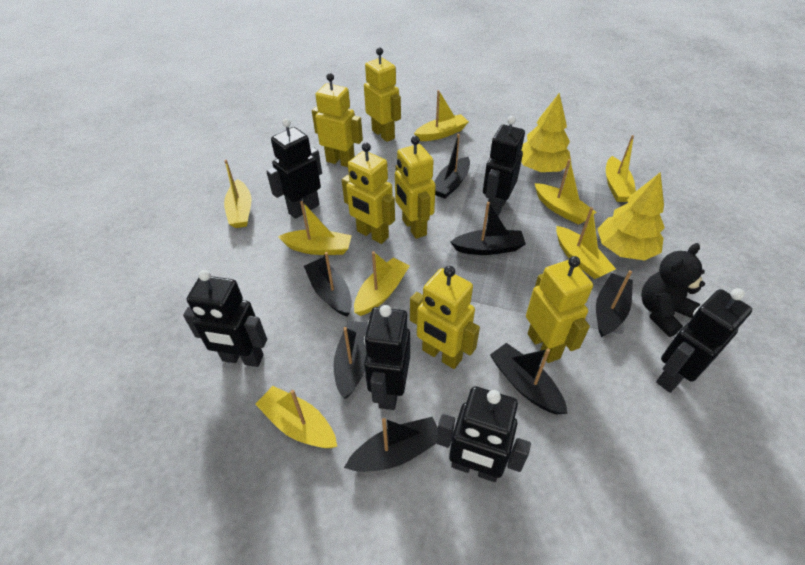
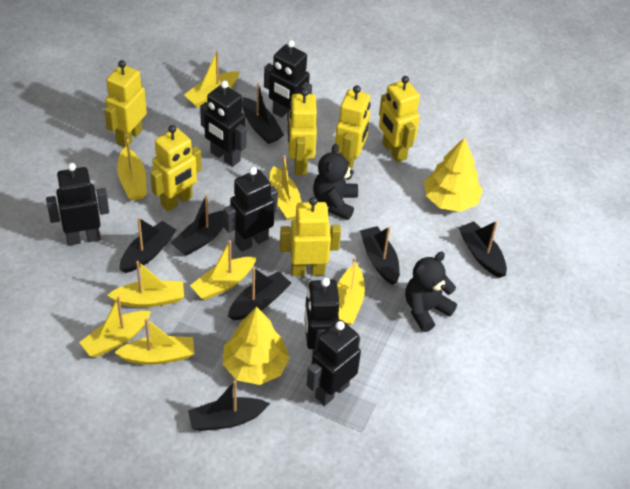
black teddy bear: 1 -> 2

